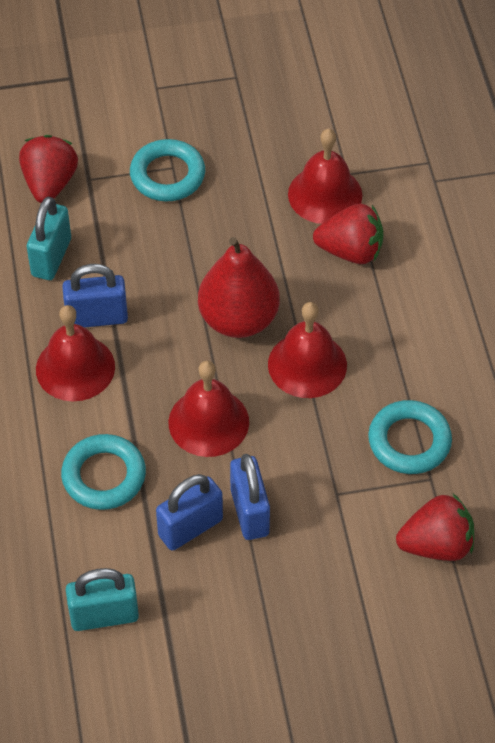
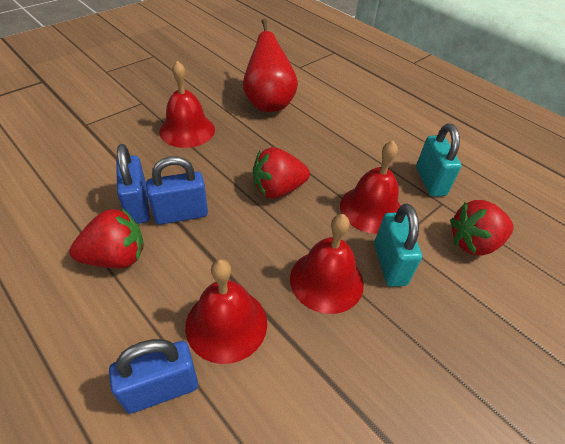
turquoise ring: 3 -> 0

